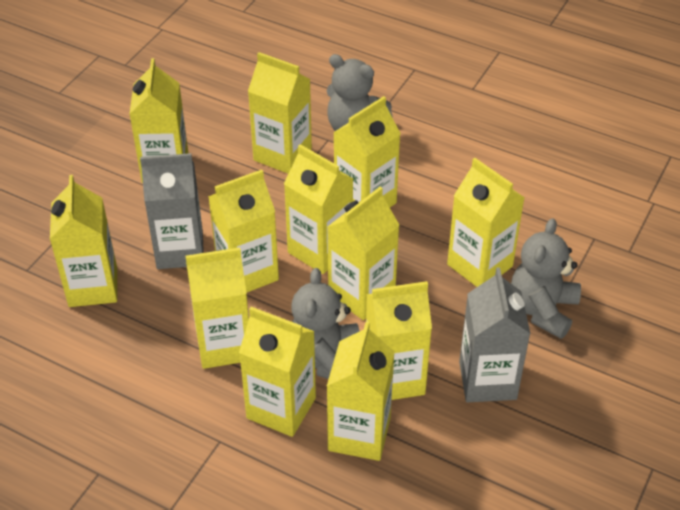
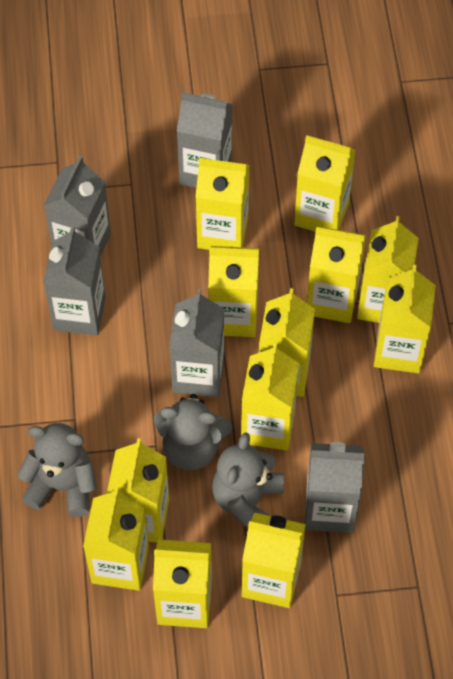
grey carton: 2 -> 5

